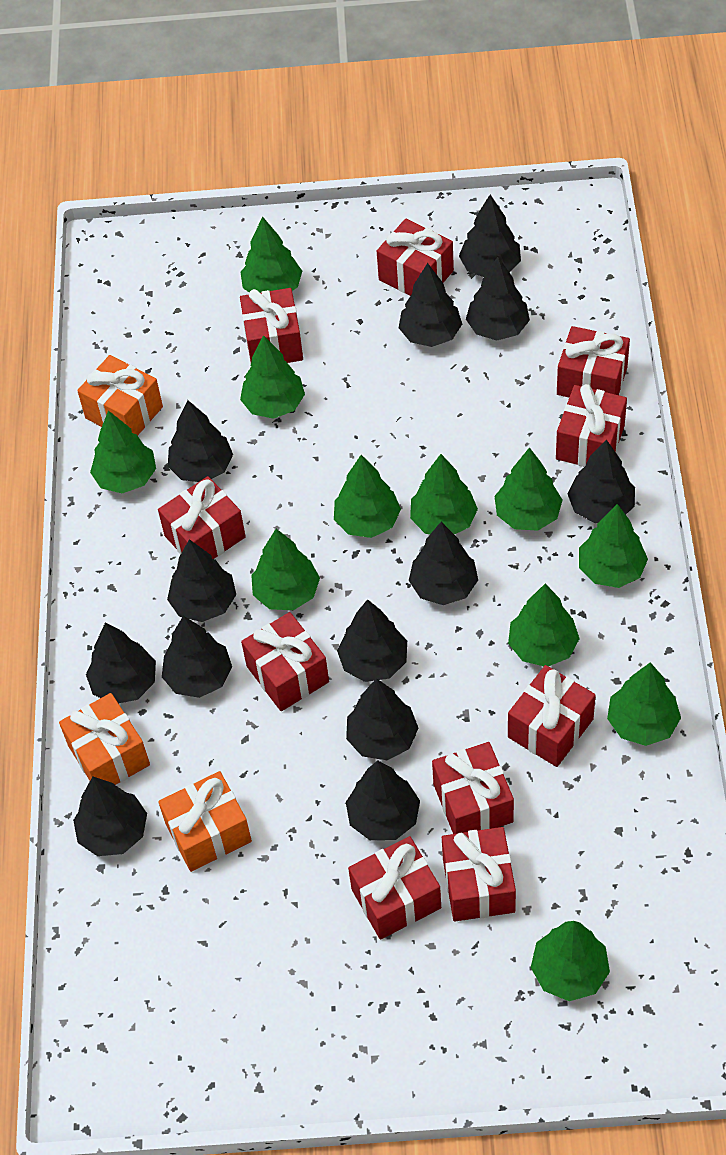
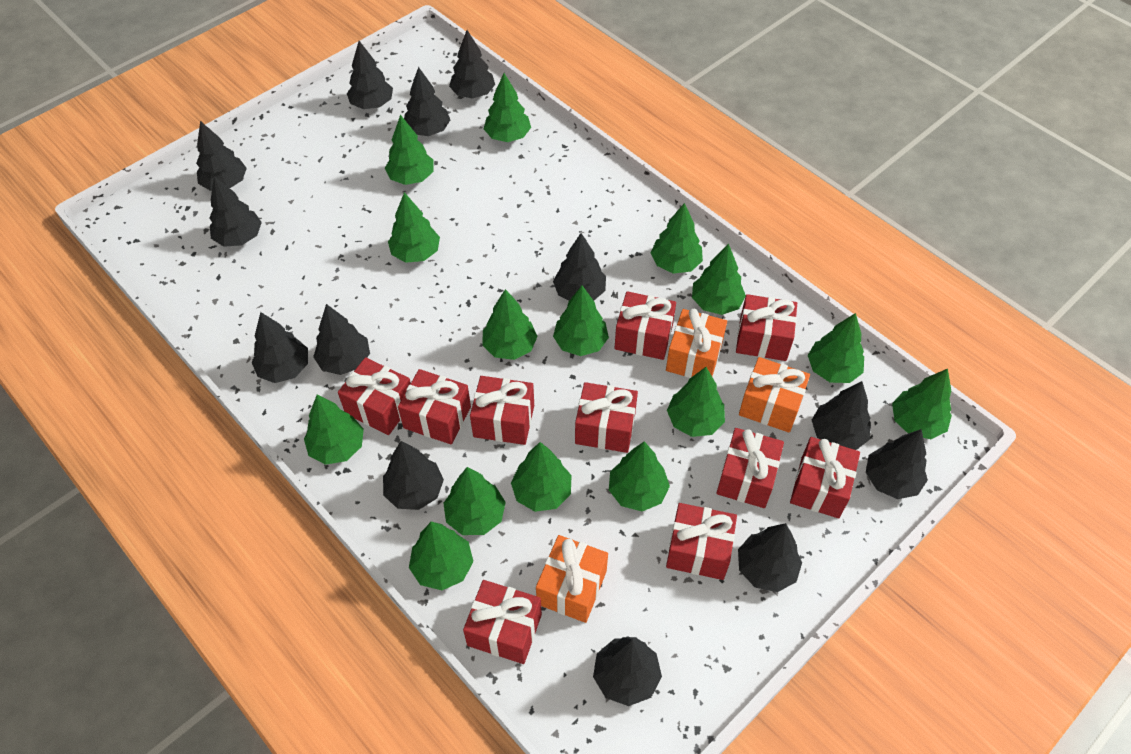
green tree: 11 -> 15

